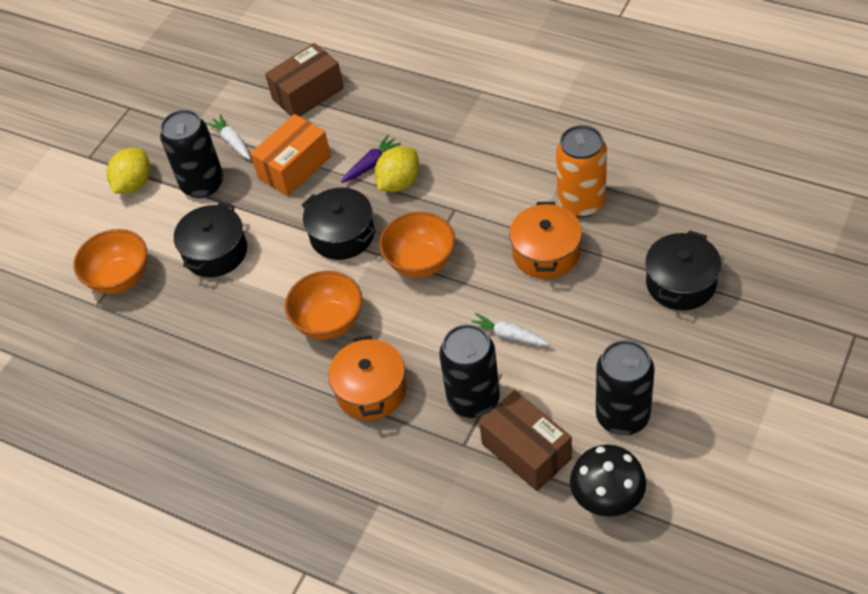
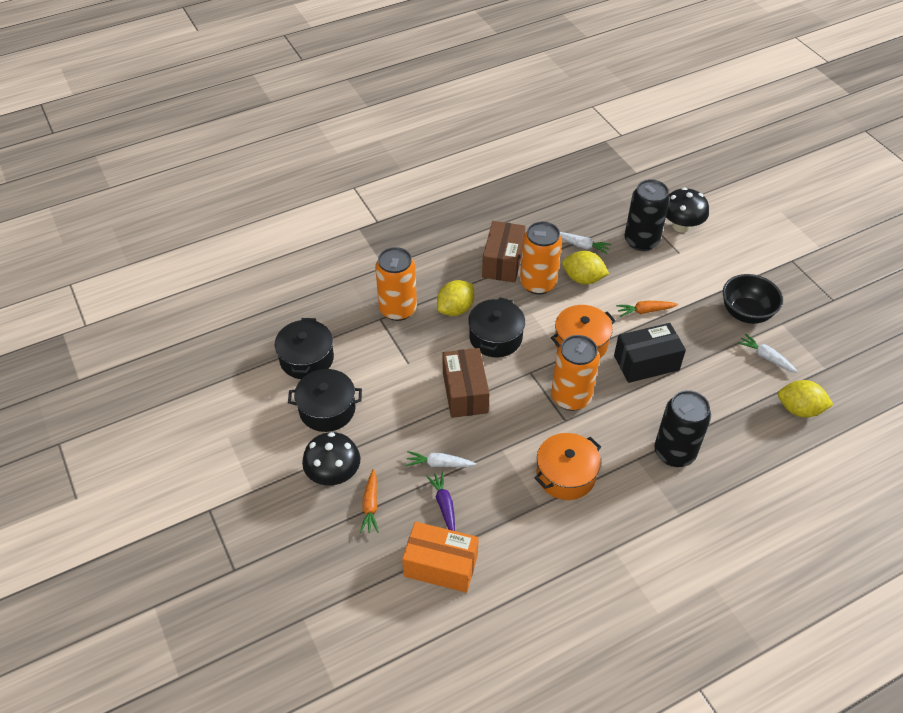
black bowl: 0 -> 1
black box: 0 -> 1
black can: 3 -> 2
black mushroom: 1 -> 2
orange bowl: 3 -> 0
orange can: 1 -> 3
orange carrot: 0 -> 2
white carrot: 2 -> 3
yellow lemon: 2 -> 3

